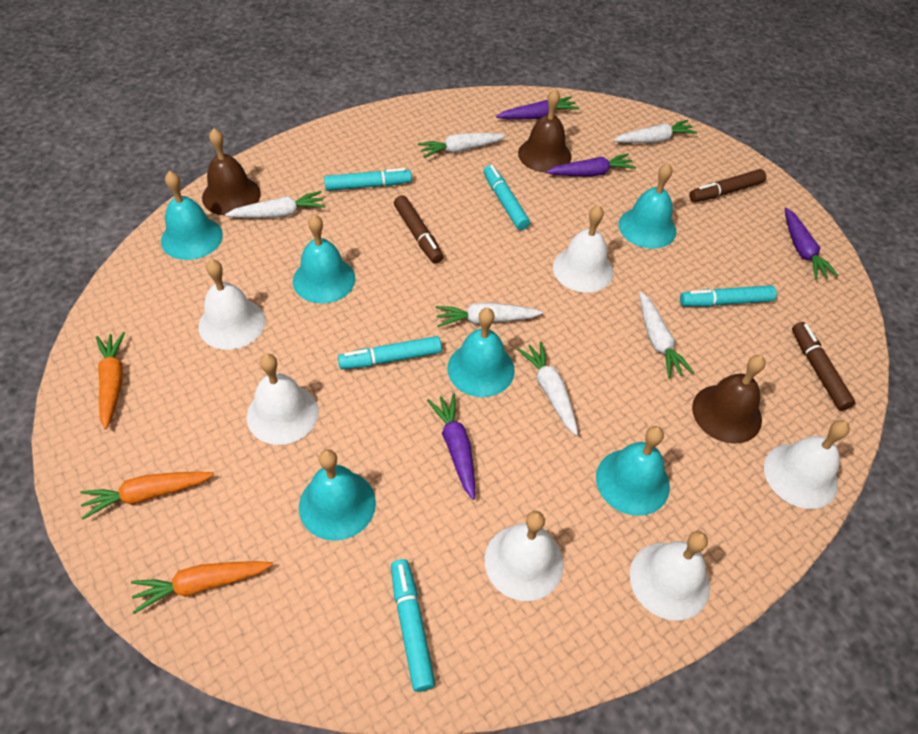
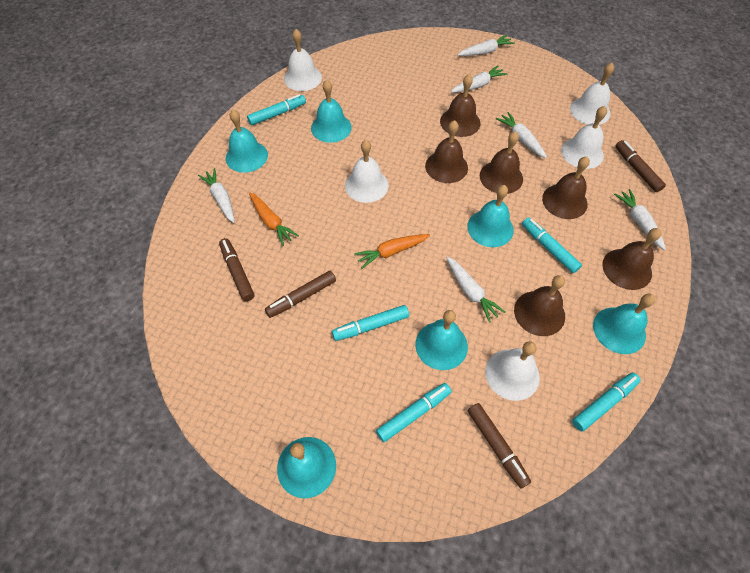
brown bell: 3 -> 6
brown marker: 3 -> 4
orange carrot: 3 -> 2
purple carrot: 4 -> 0
white bell: 6 -> 5

